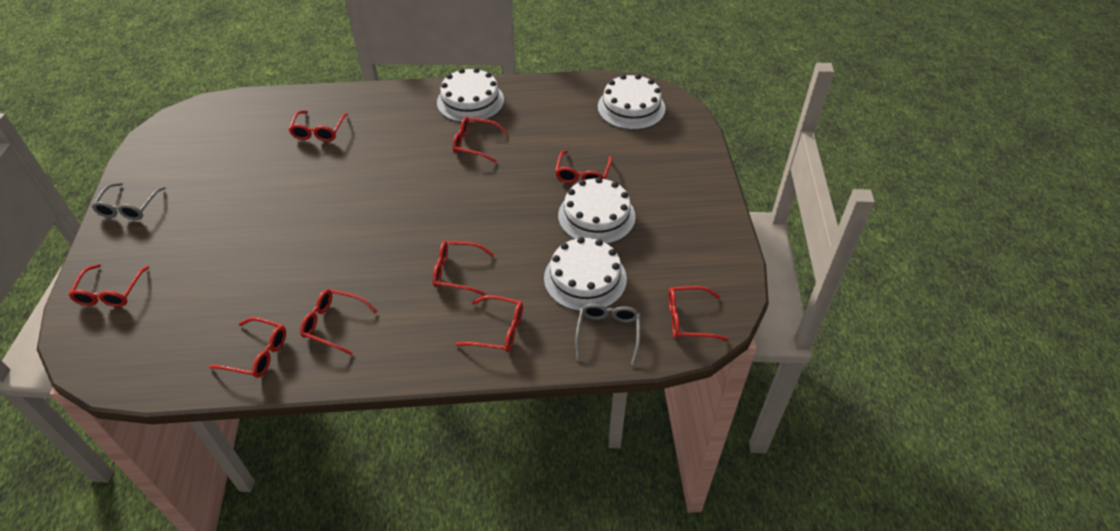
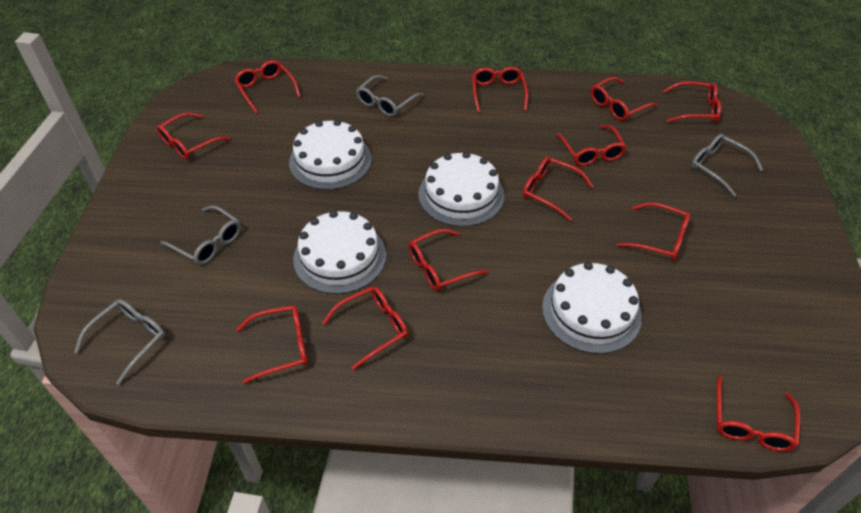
grey glasses: 2 -> 4
red glasses: 9 -> 12

